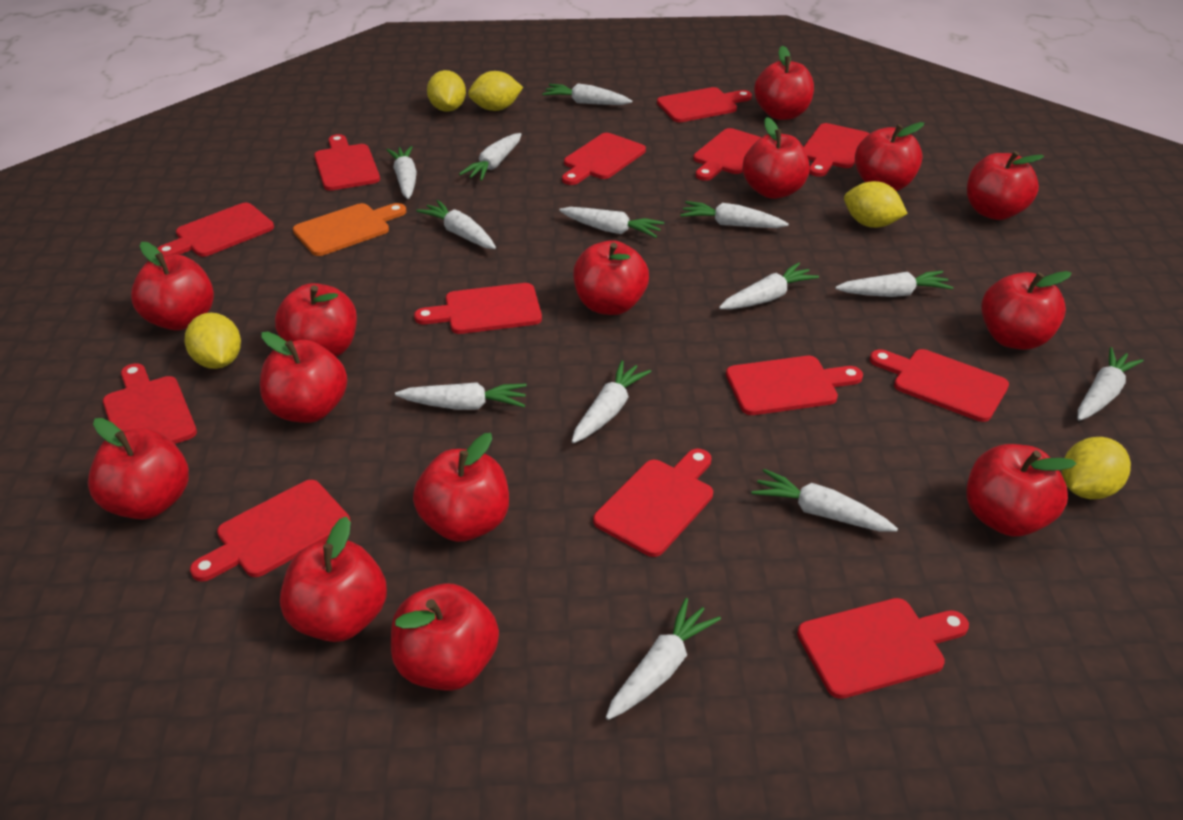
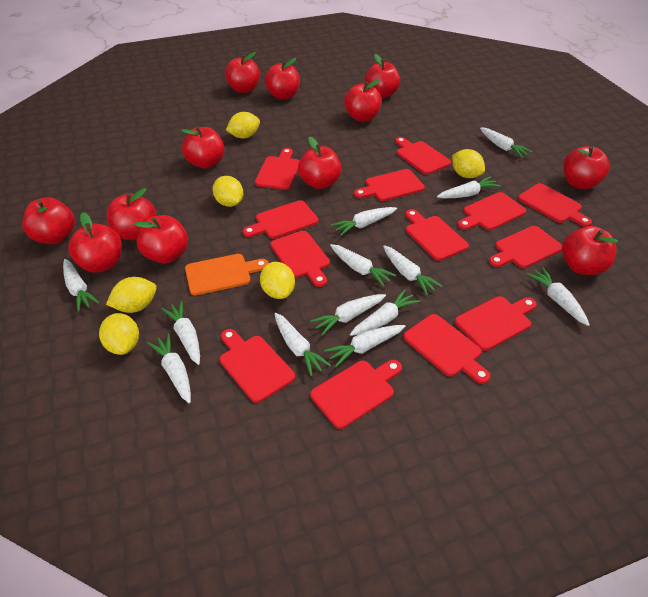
red apple: 14 -> 12
yellow lemon: 5 -> 6

